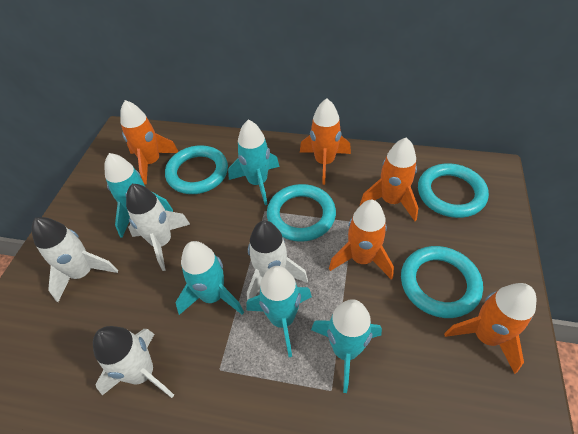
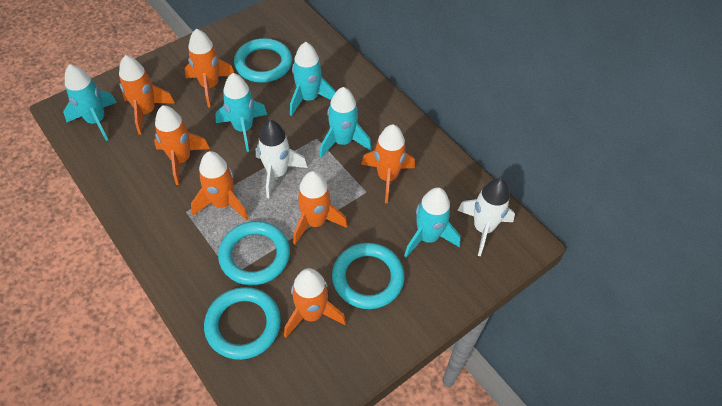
orange rocket: 5 -> 7
white rocket: 4 -> 2

